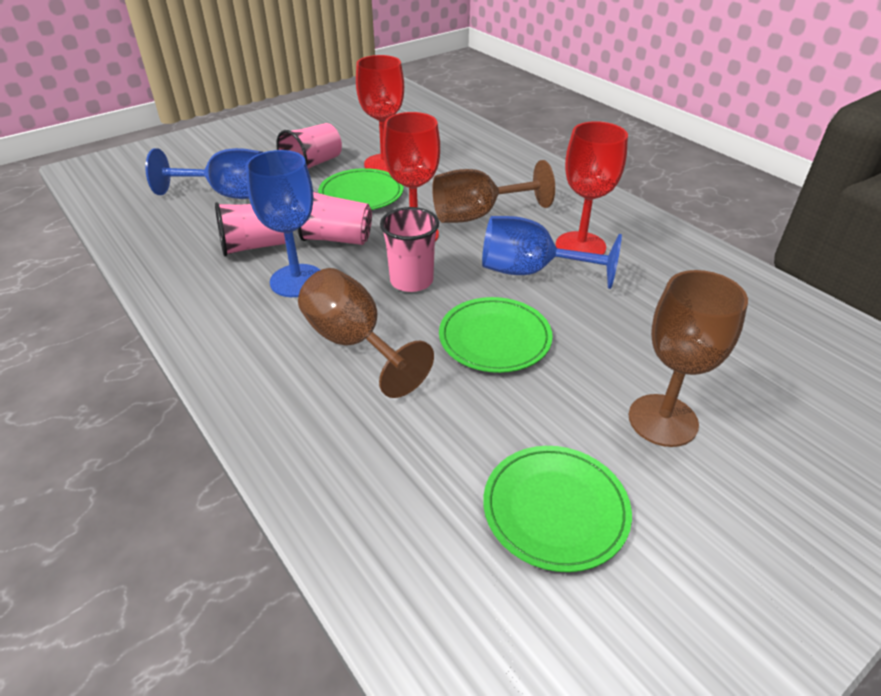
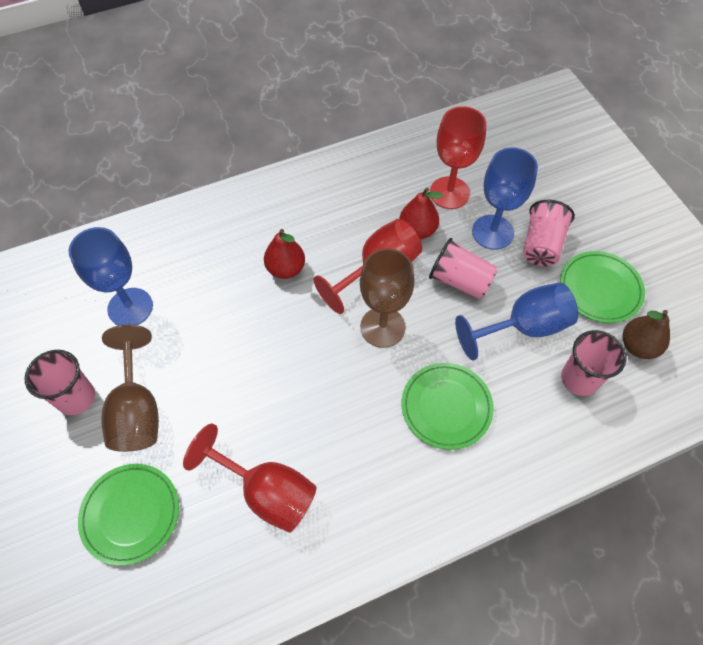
brown goblet: 3 -> 2
brown pear: 0 -> 1
red pear: 0 -> 2

